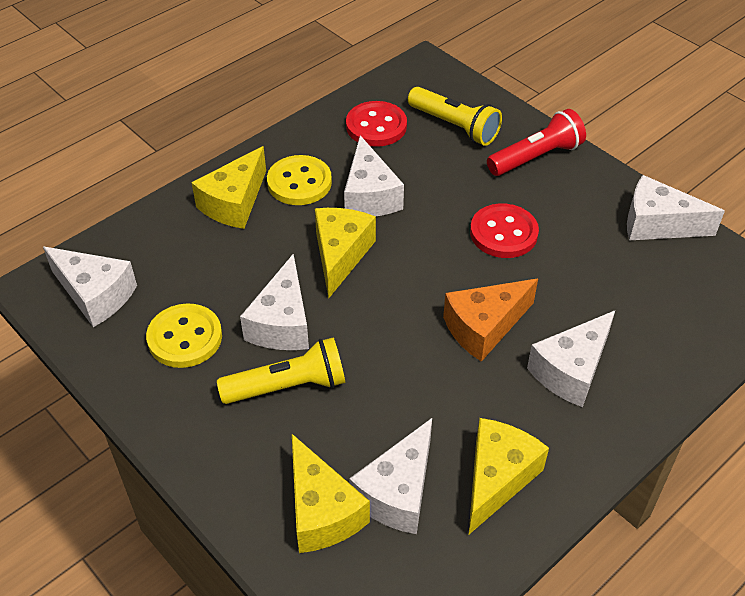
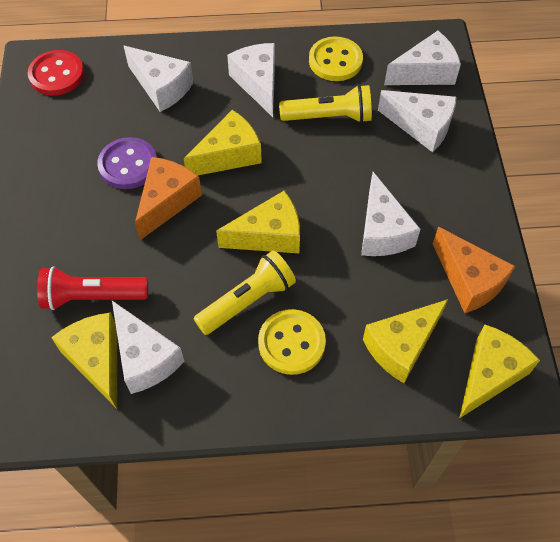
orange cheese: 1 -> 2
purple button: 0 -> 1
red button: 2 -> 1
yellow cheese: 4 -> 5

